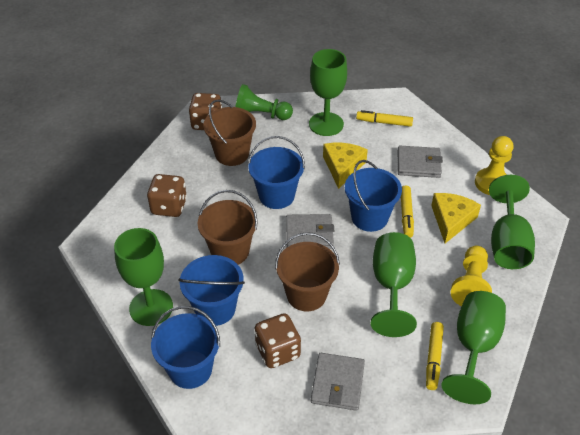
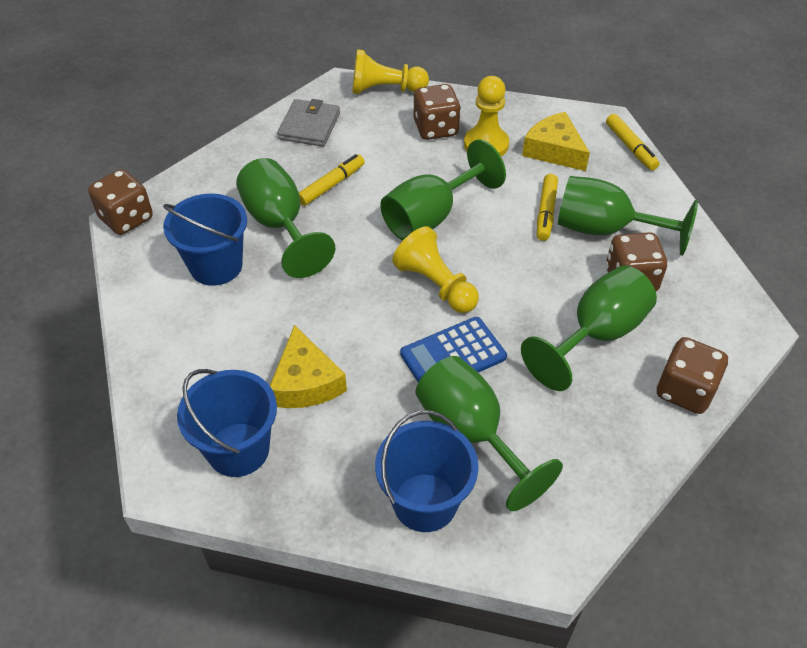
blue bucket: 4 -> 3
blue calculator: 0 -> 1
brown bucket: 3 -> 0
brown dice: 3 -> 4
green pawn: 1 -> 0
grey wallet: 3 -> 1
yellow pawn: 2 -> 3

